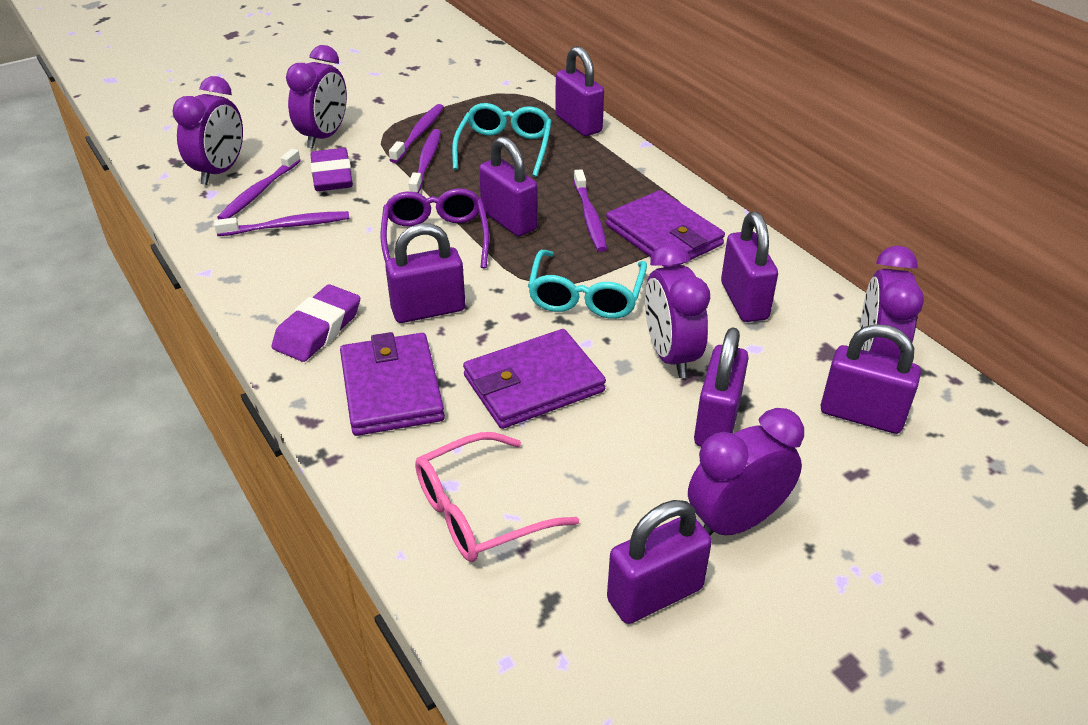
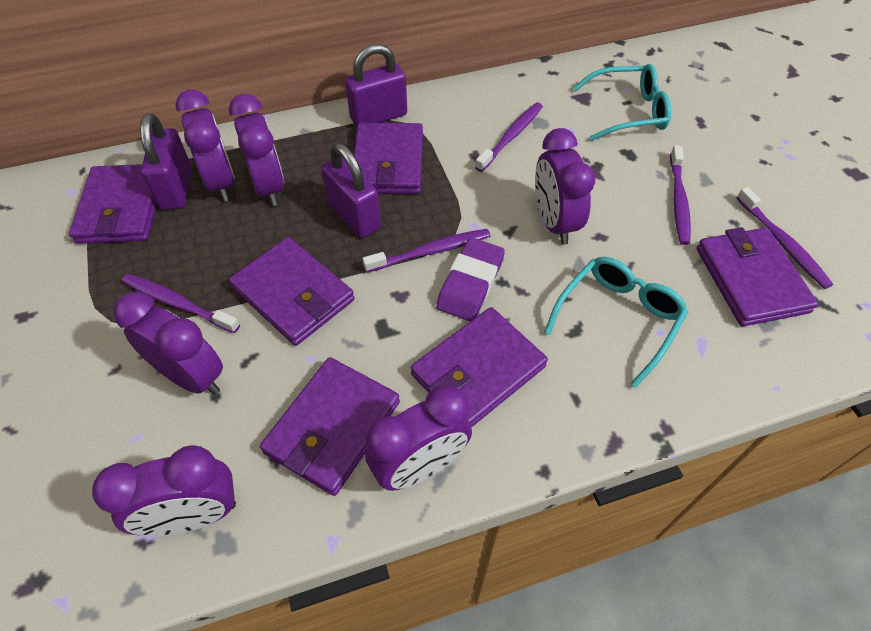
pink glasses: 1 -> 0
purple clock: 5 -> 6
purple eraser: 2 -> 1
purple glasses: 1 -> 0
purple padlock: 7 -> 3
purple wallet: 3 -> 6

